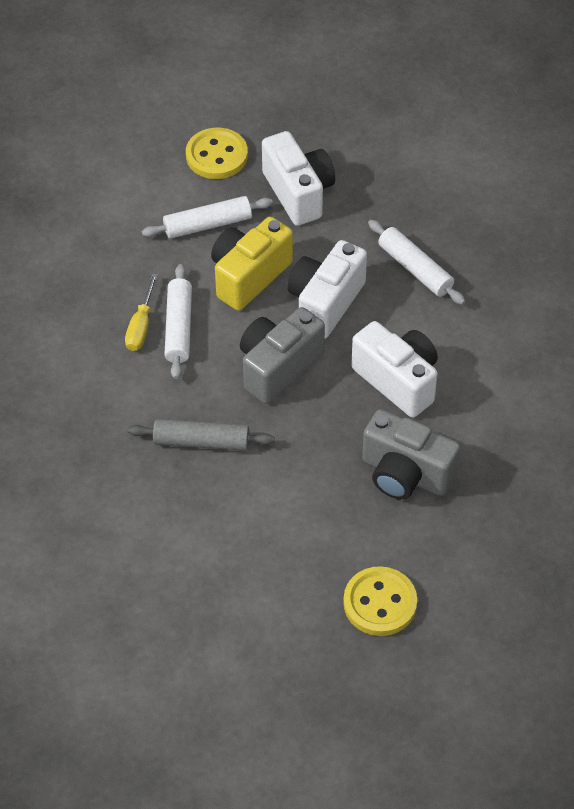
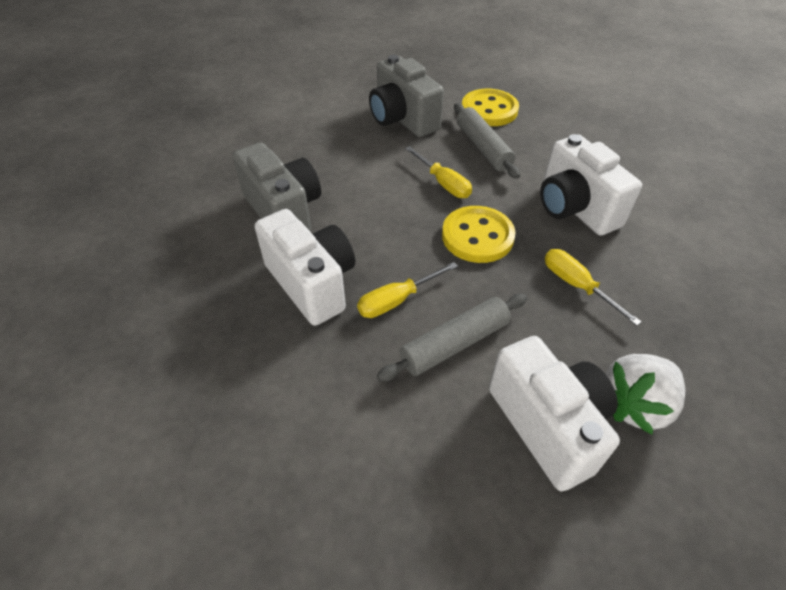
grey rolling pin: 1 -> 2
white rolling pin: 3 -> 0
white strawberry: 0 -> 1
yellow camera: 1 -> 0
yellow screwdriver: 1 -> 3

